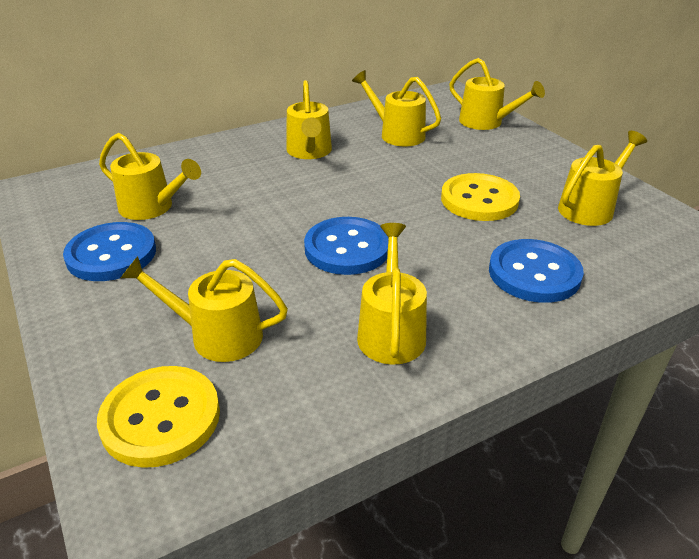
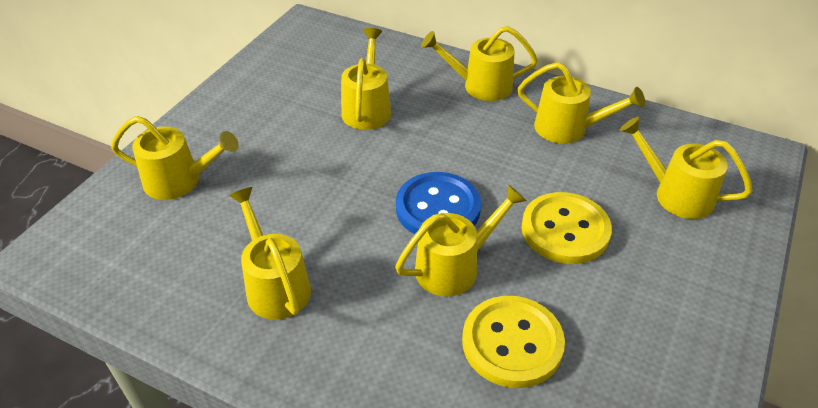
blue button: 3 -> 1

